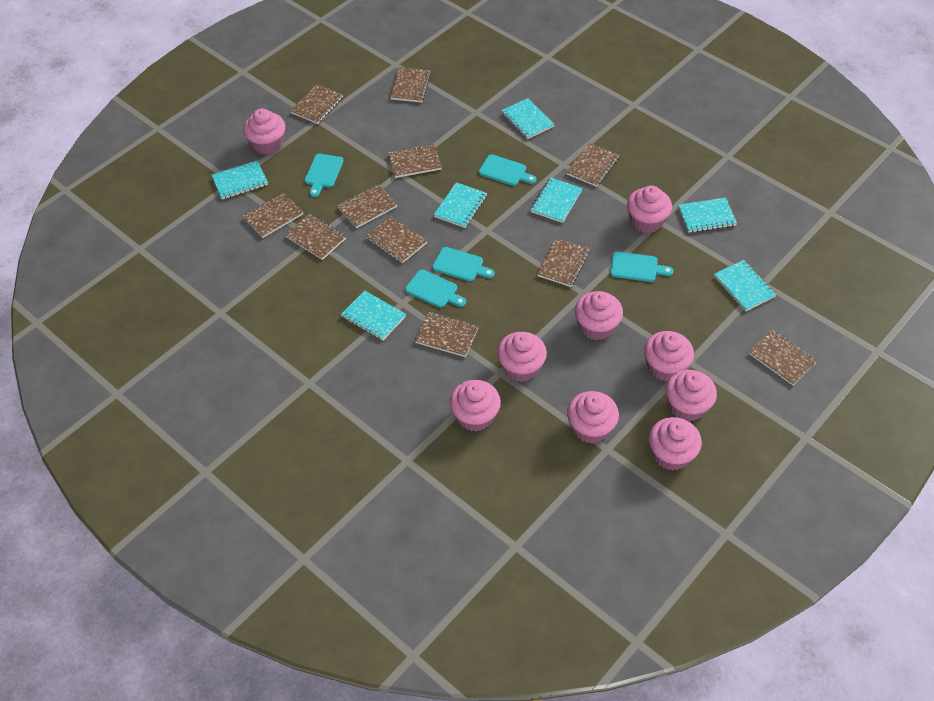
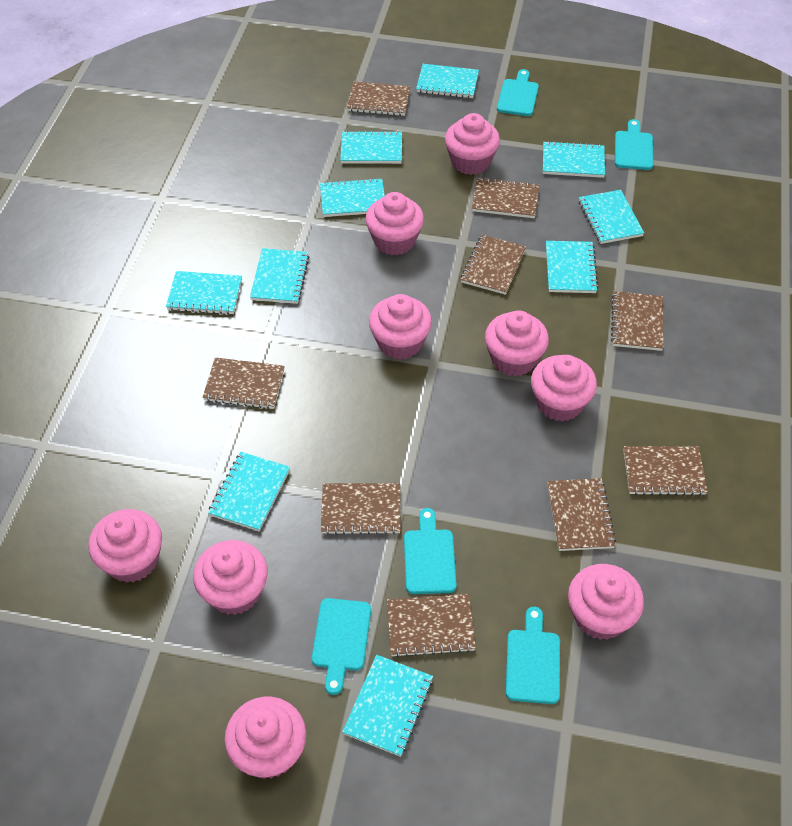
brown notebook: 11 -> 9
turquoise notebook: 7 -> 10

